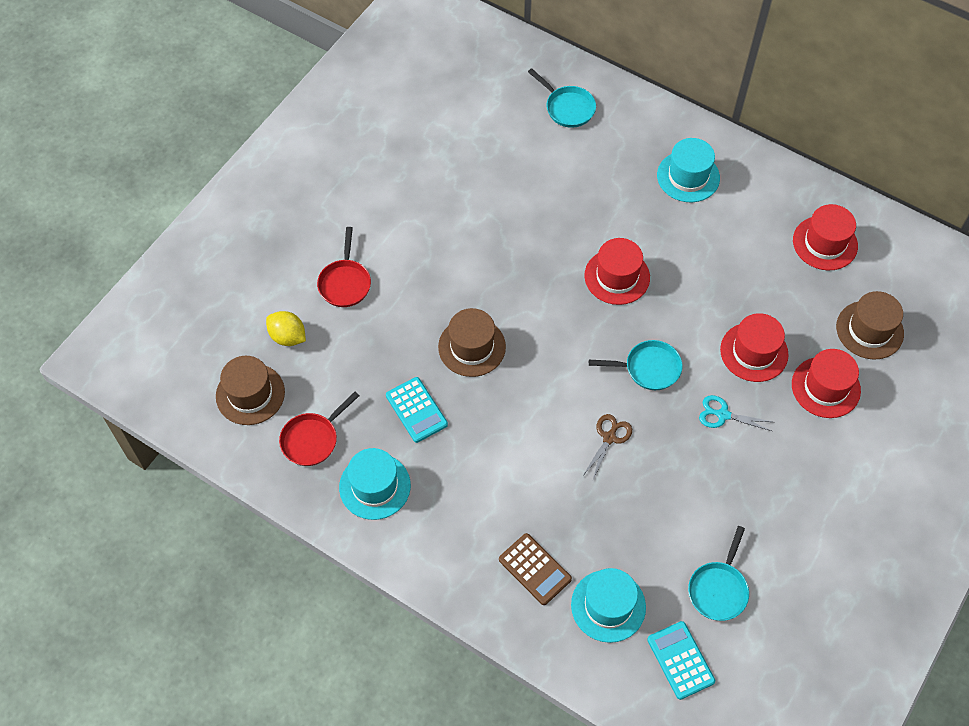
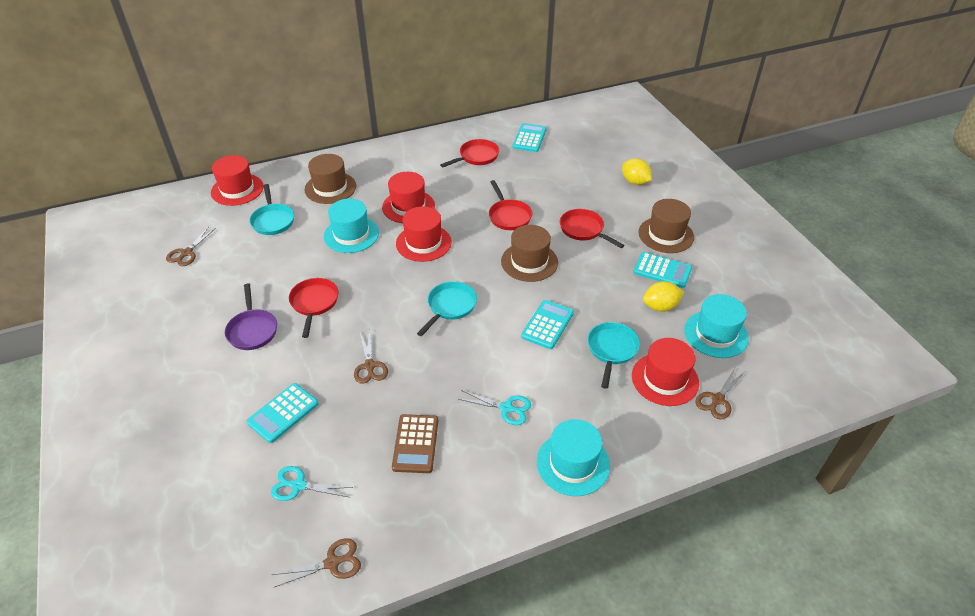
brown scissors: 1 -> 4
purple pan: 0 -> 1
red pan: 2 -> 4
turquoise calculator: 2 -> 4
turquoise scissors: 1 -> 2
yellow lemon: 1 -> 2

